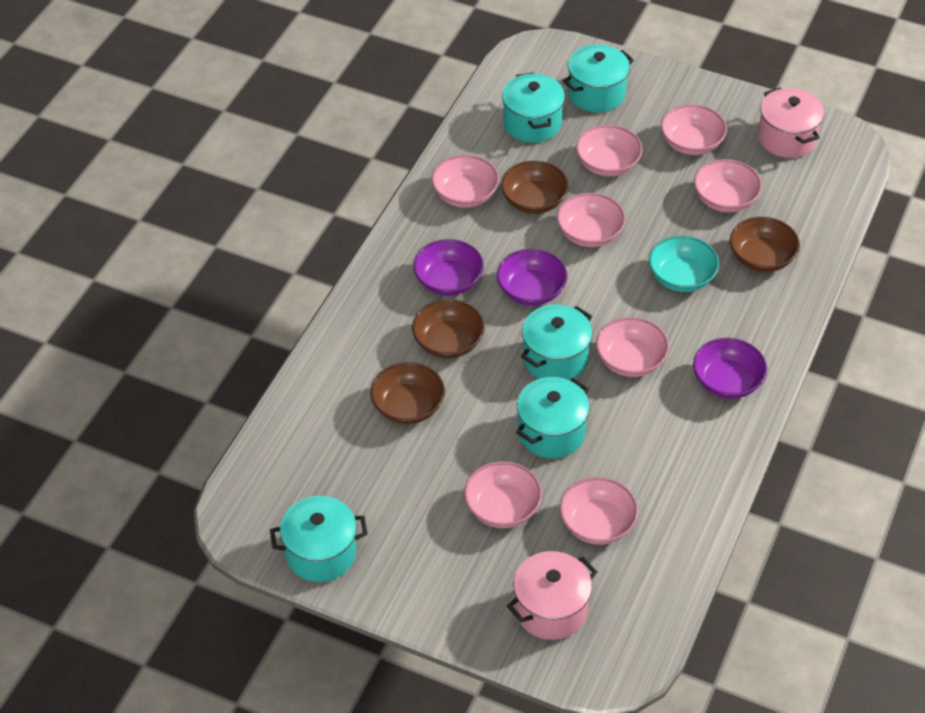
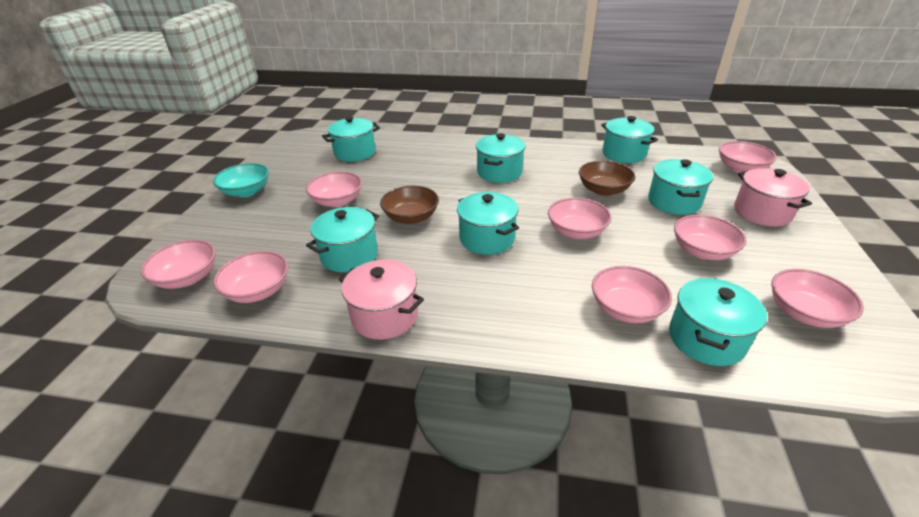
brown bowl: 4 -> 2
purple bowl: 3 -> 0
turquoise pot: 5 -> 7

